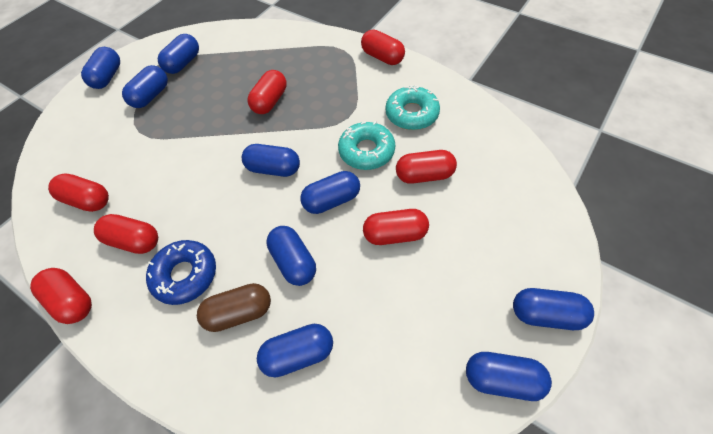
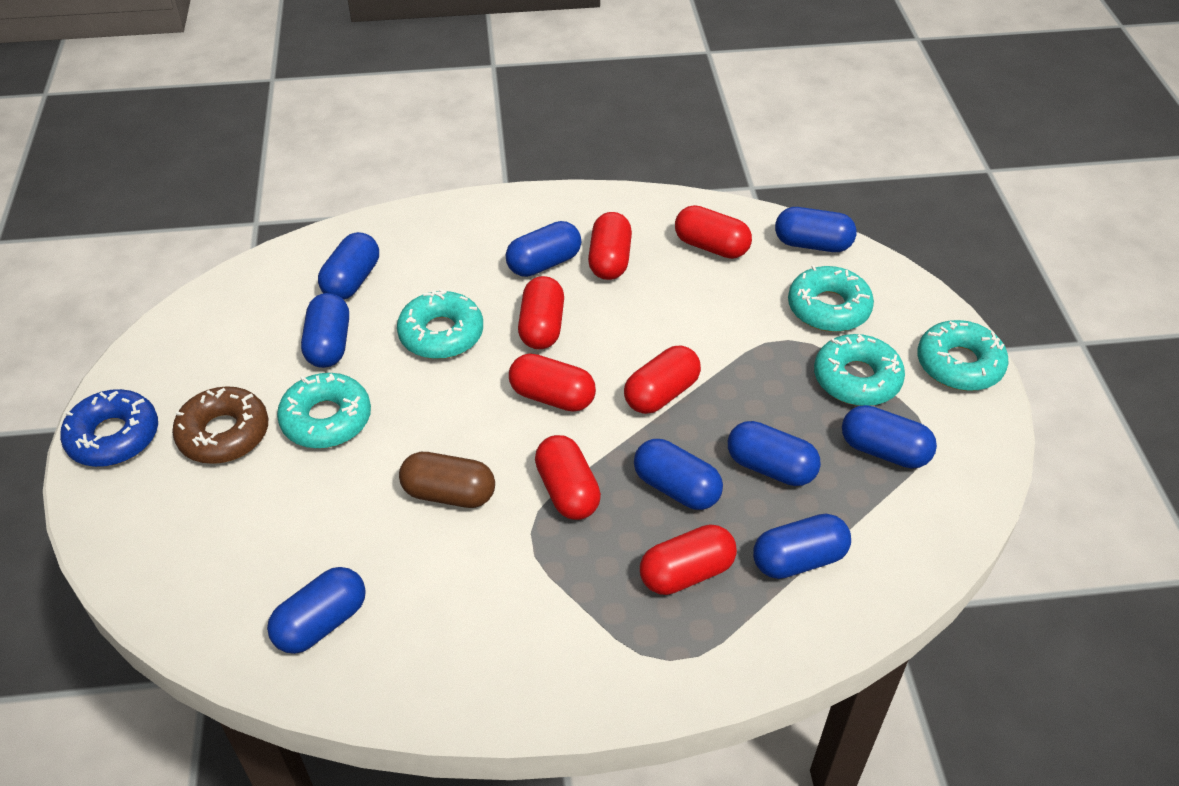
brown donut: 0 -> 1
turquoise donut: 2 -> 5

